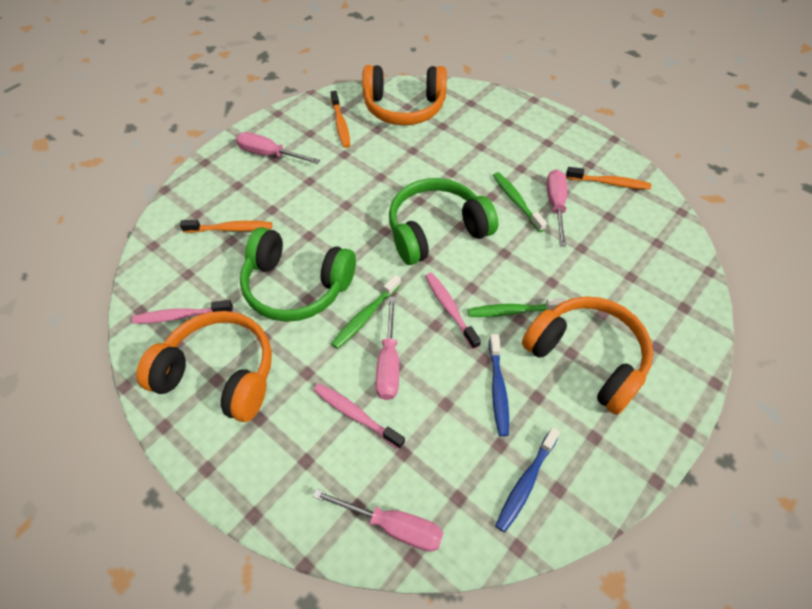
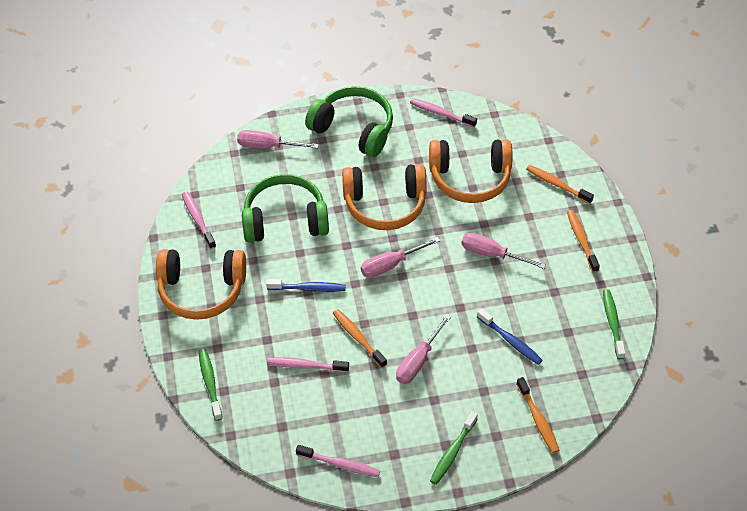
orange toothbrush: 3 -> 4
pink toothbrush: 3 -> 4

